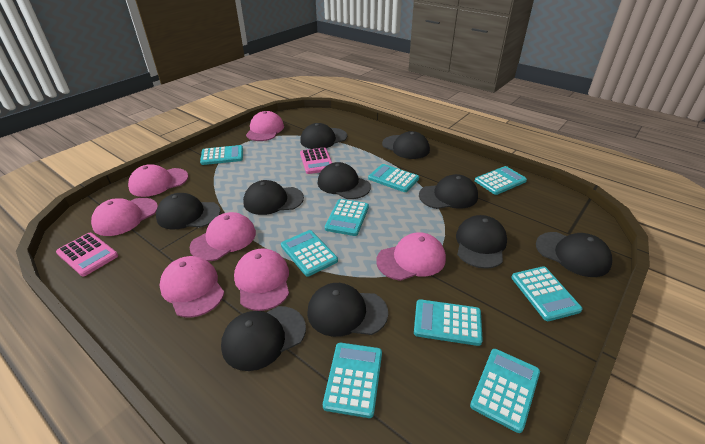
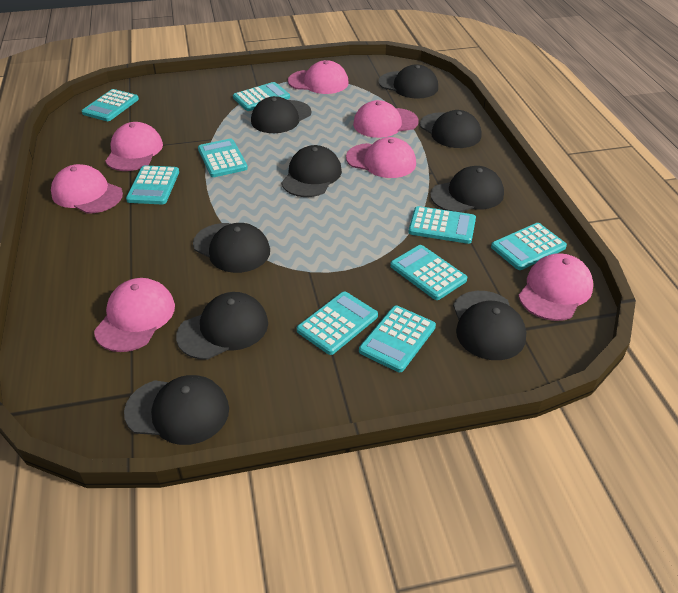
black cap: 10 -> 9
pink calculator: 2 -> 0

